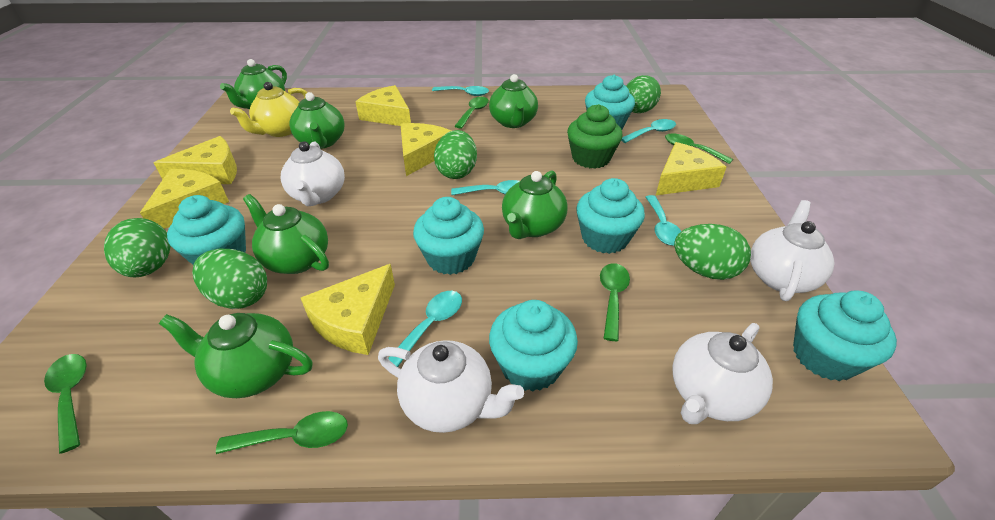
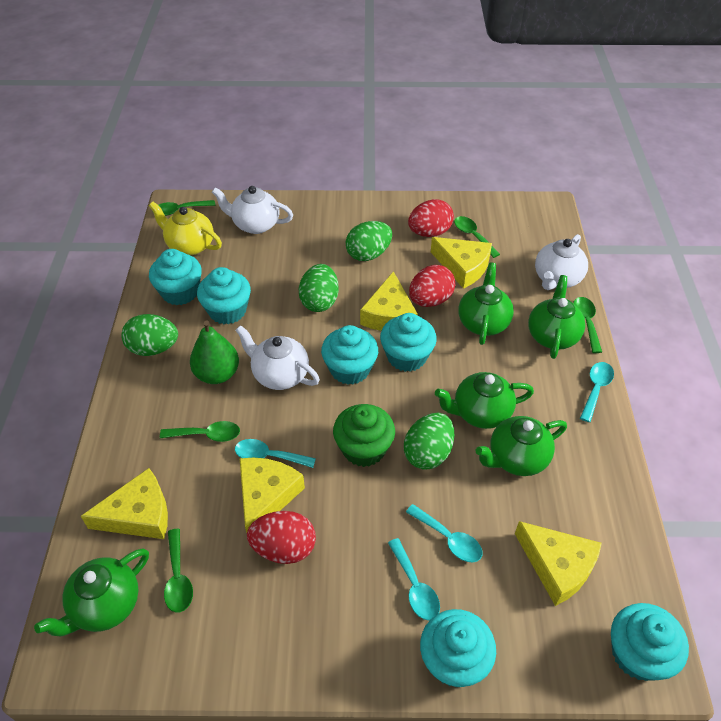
green egg: 5 -> 4
green pear: 0 -> 1
green teapot: 6 -> 5
red egg: 0 -> 3
turquoise spoon: 5 -> 4
white teapot: 4 -> 3
yellow cheese: 6 -> 5

